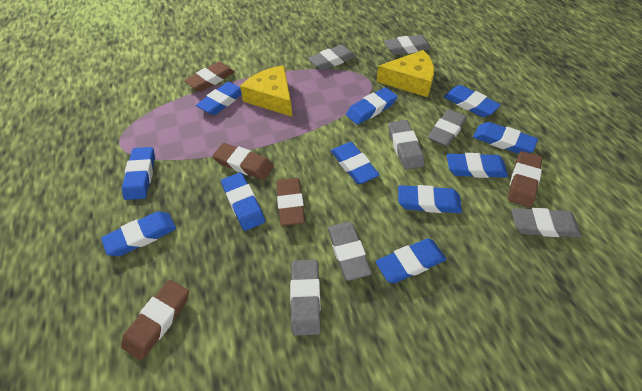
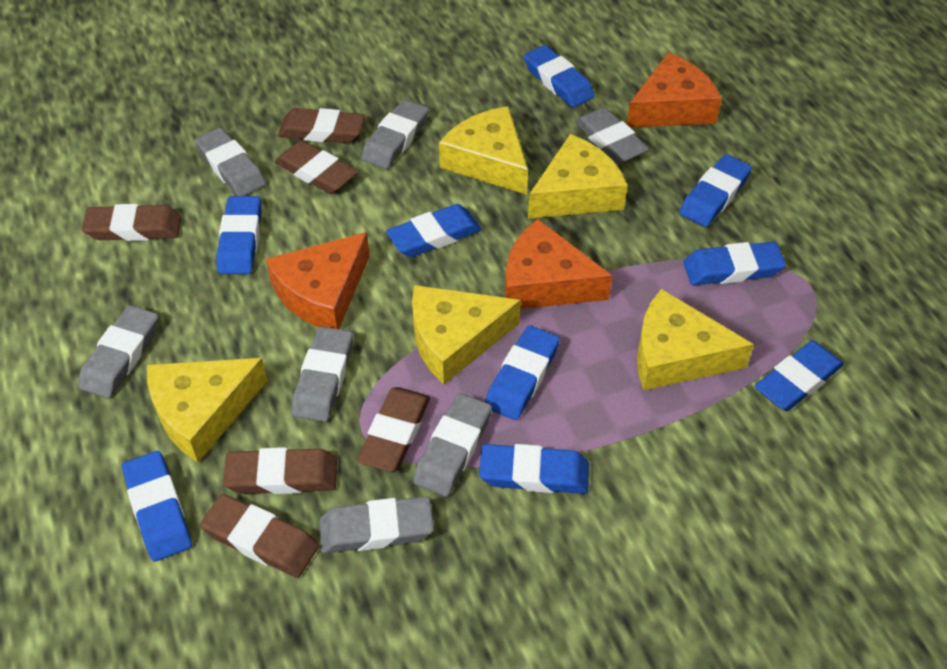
blue eraser: 11 -> 9
brown eraser: 5 -> 6
orange cheese: 0 -> 3
yellow cheese: 2 -> 5

